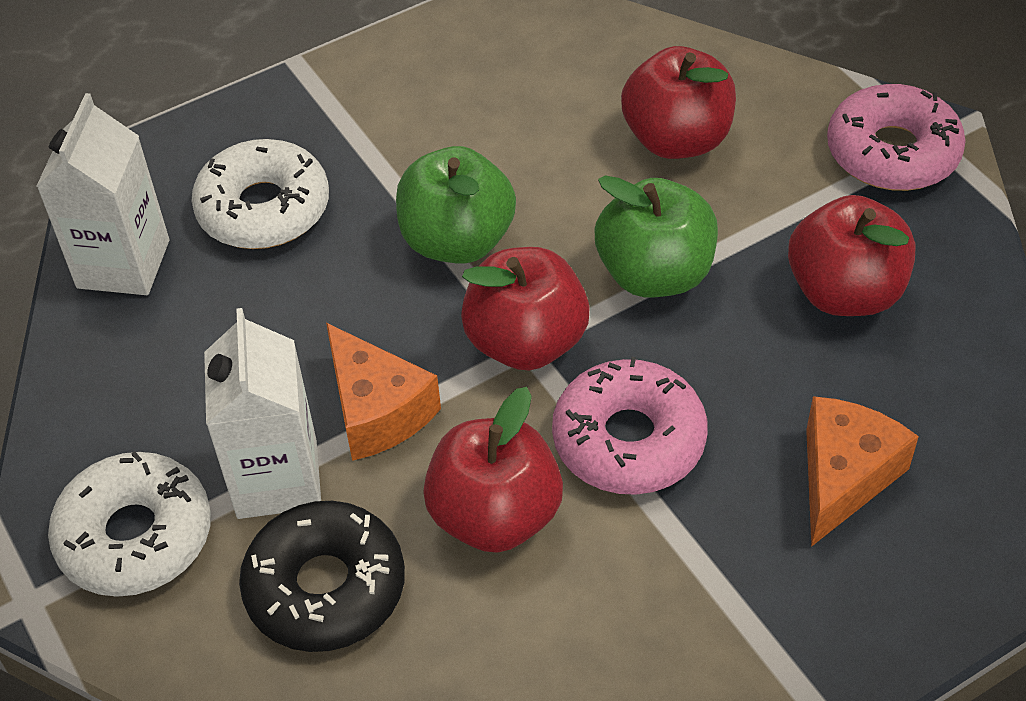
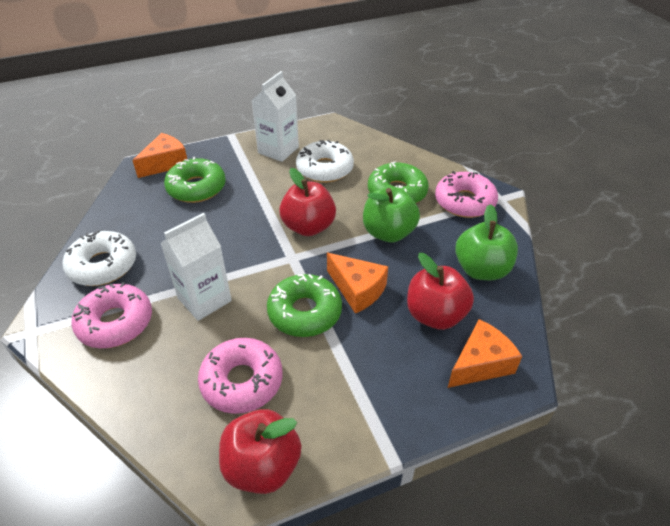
black donut: 1 -> 0
green donut: 0 -> 3
orange cheese: 2 -> 3
pink donut: 2 -> 3
red apple: 4 -> 3

